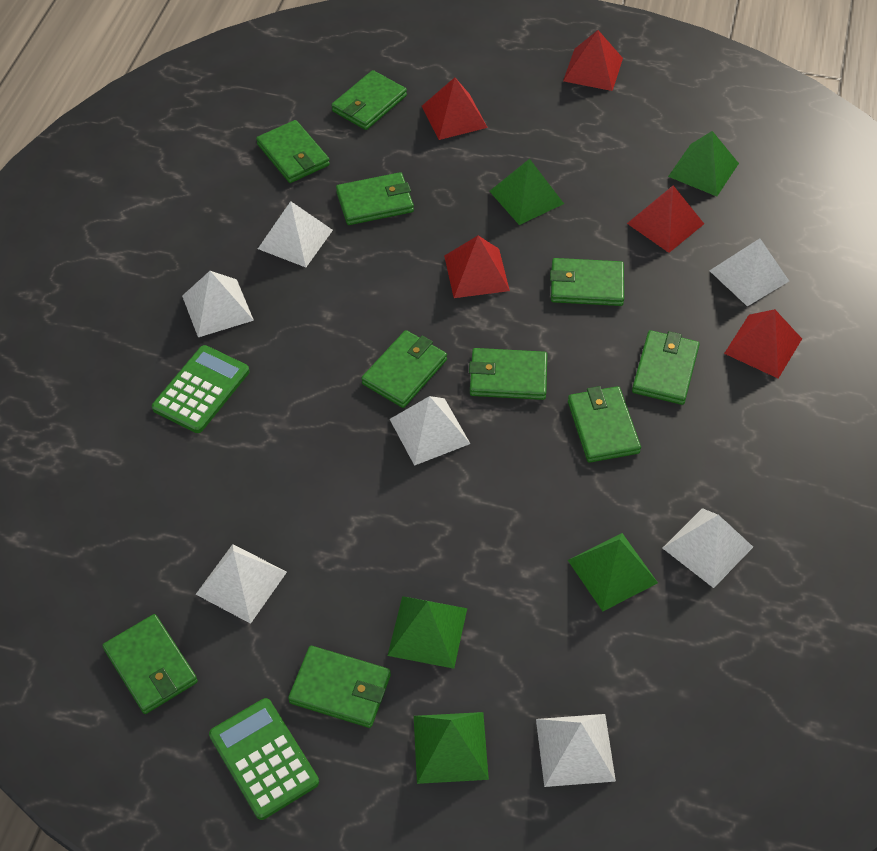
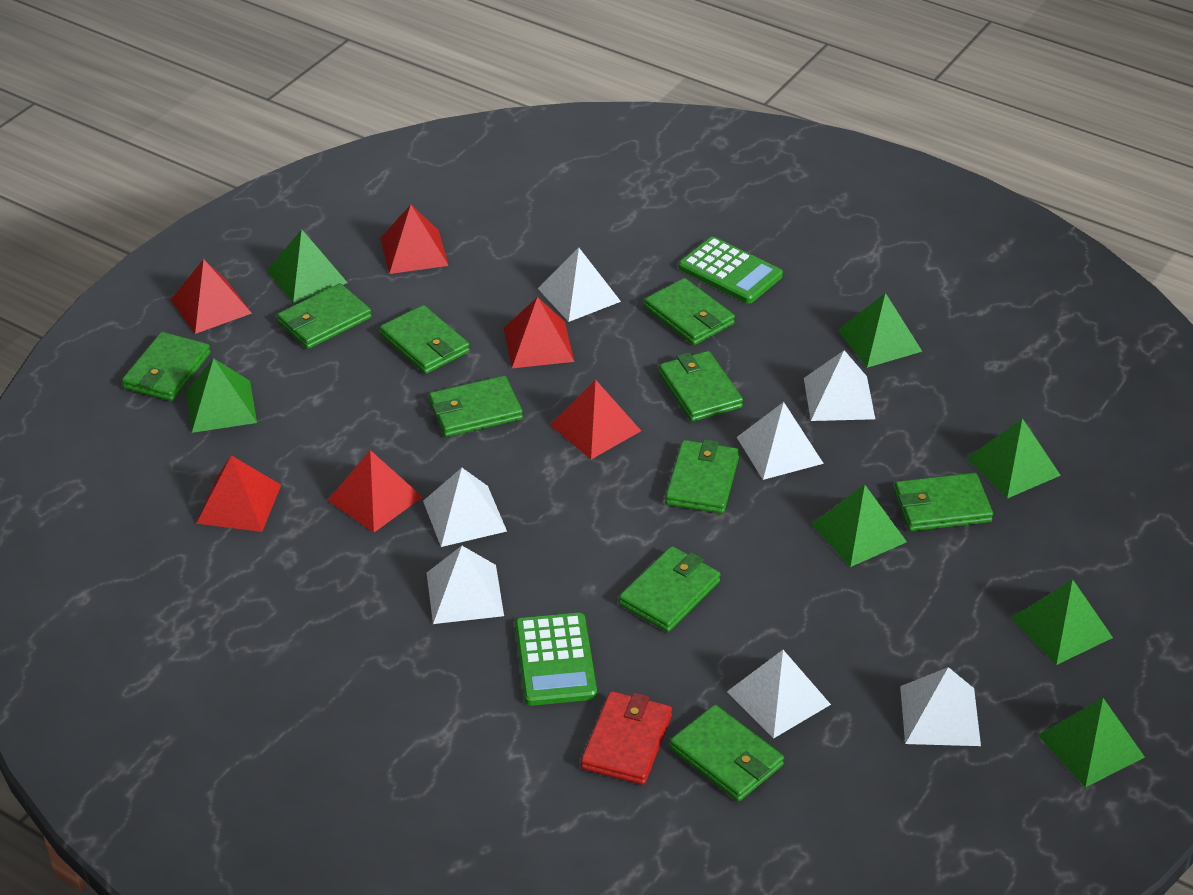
green pyramid: 5 -> 7
red pyramid: 5 -> 6
red wallet: 0 -> 1

